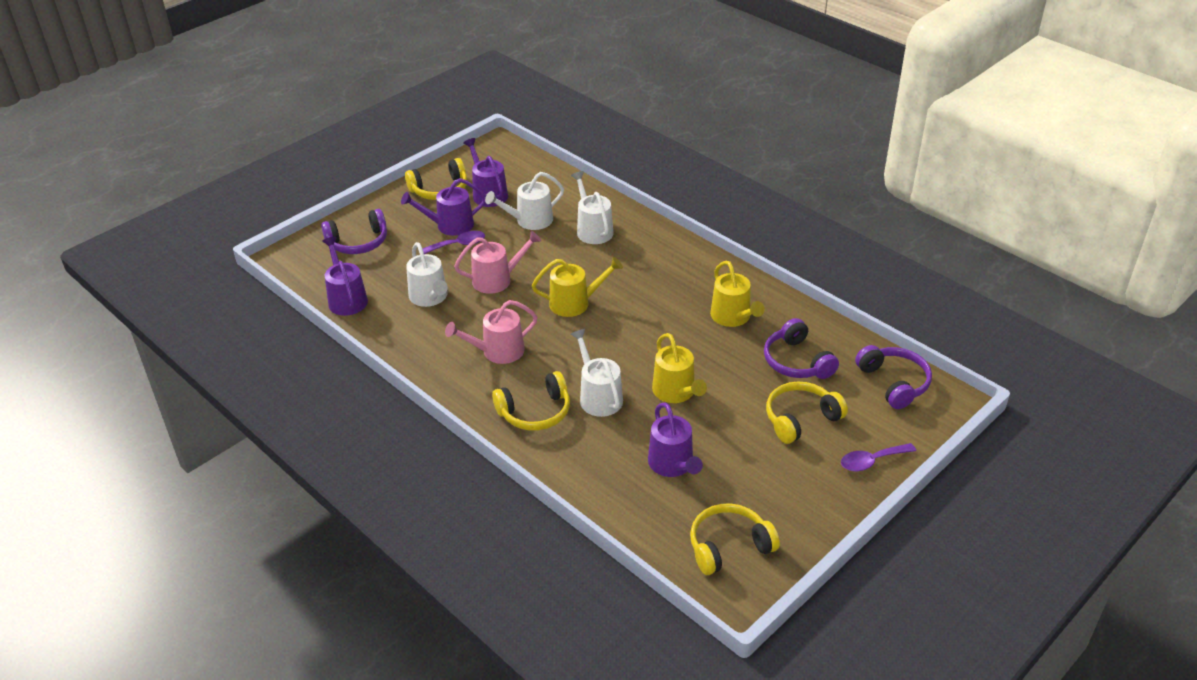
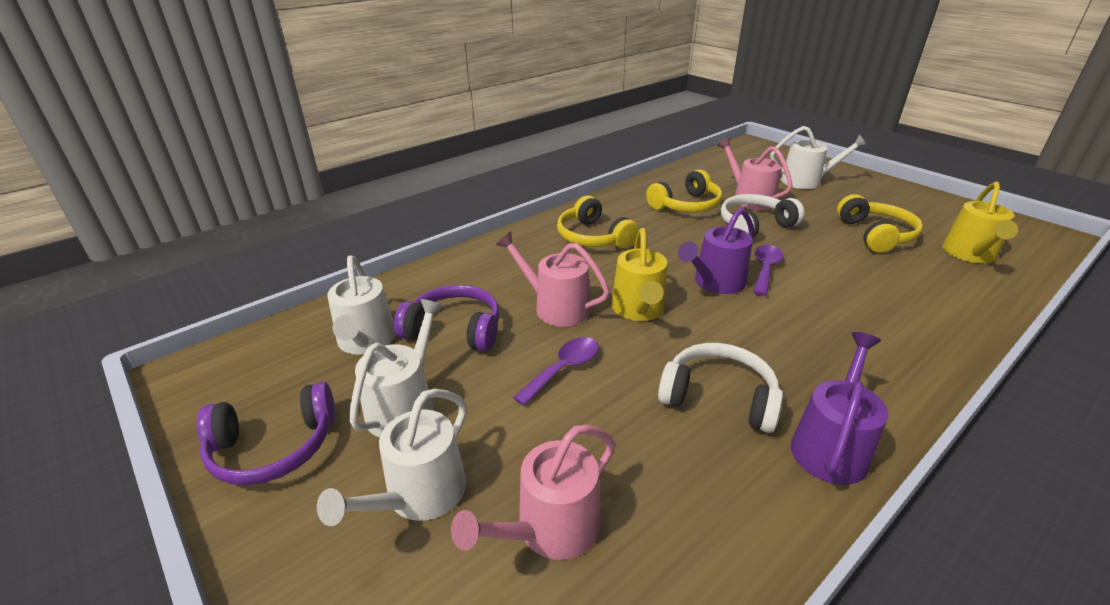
pink watering can: 2 -> 3
purple headphones: 3 -> 2
purple watering can: 4 -> 2
white headphones: 0 -> 2
yellow headphones: 4 -> 3
yellow watering can: 3 -> 2

